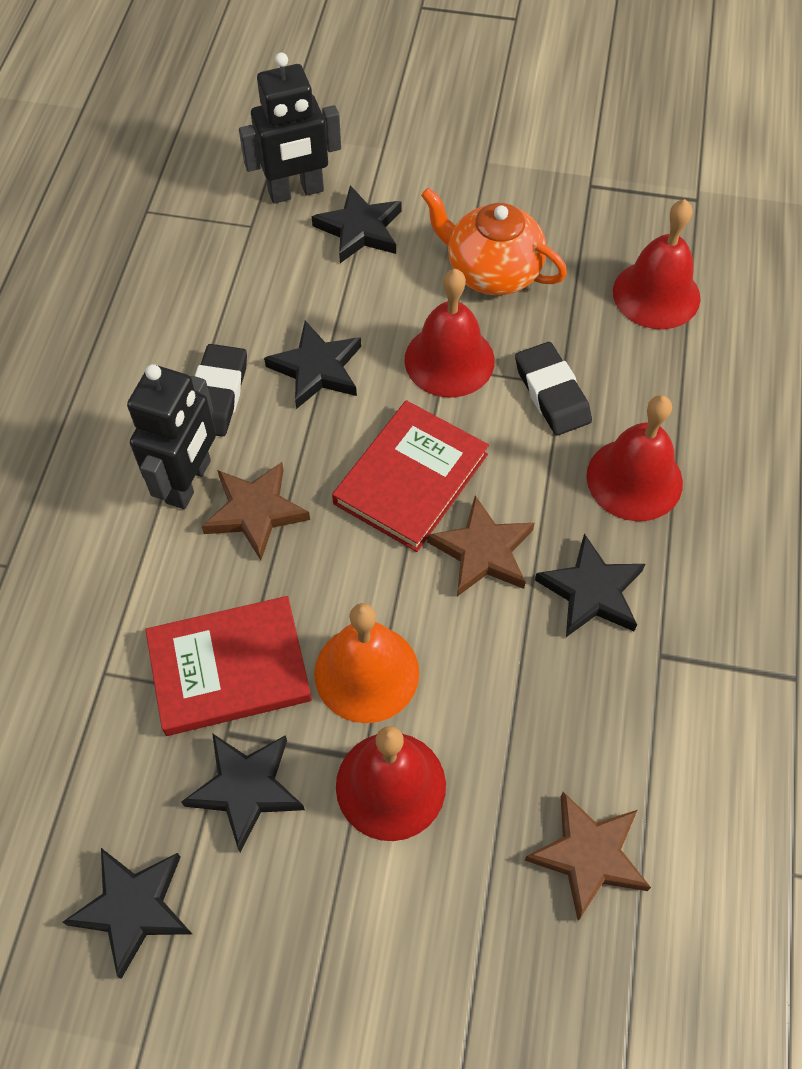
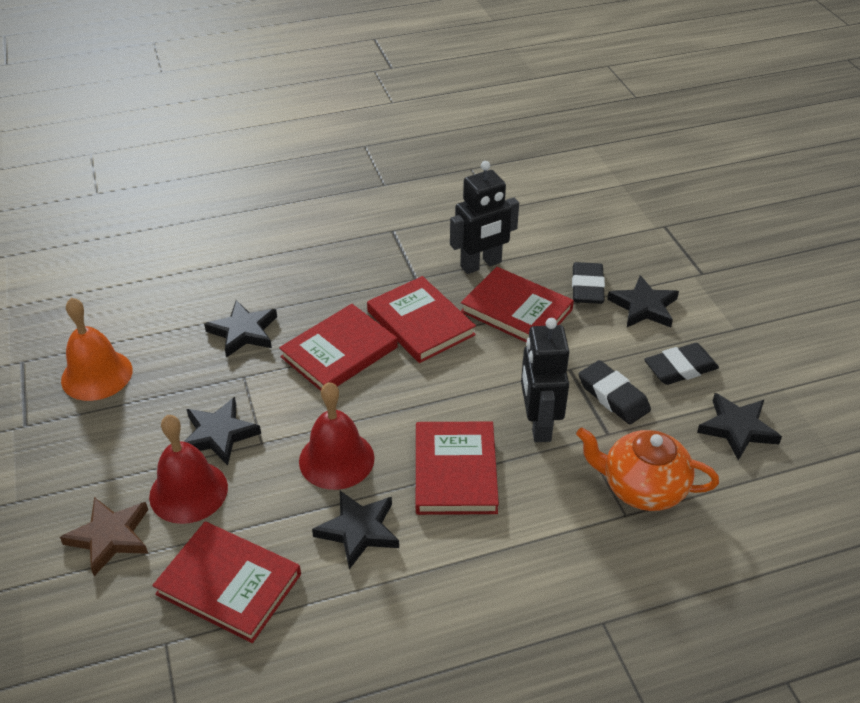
black eraser: 2 -> 3
brown star: 3 -> 1
red bell: 4 -> 2
red book: 2 -> 5

